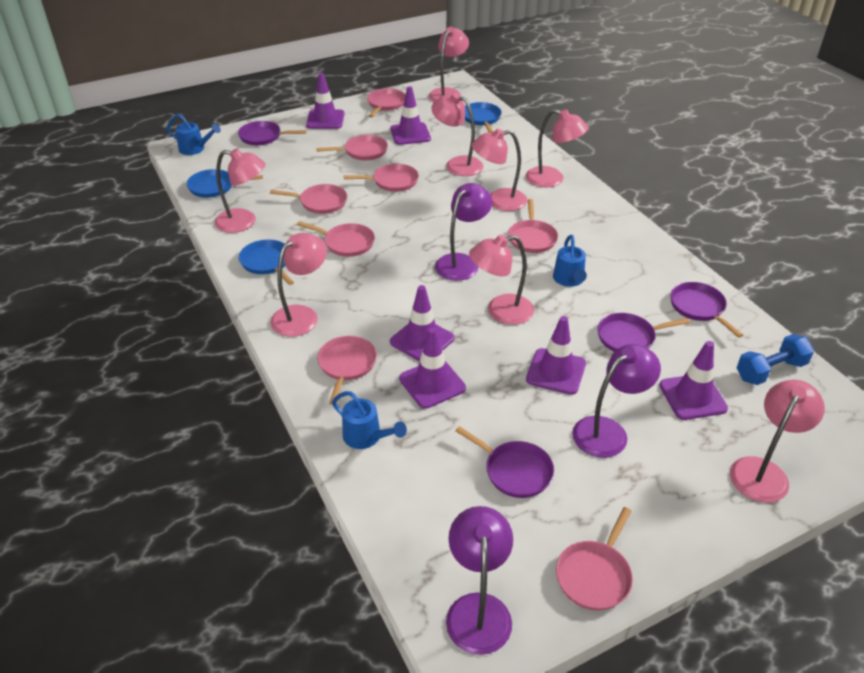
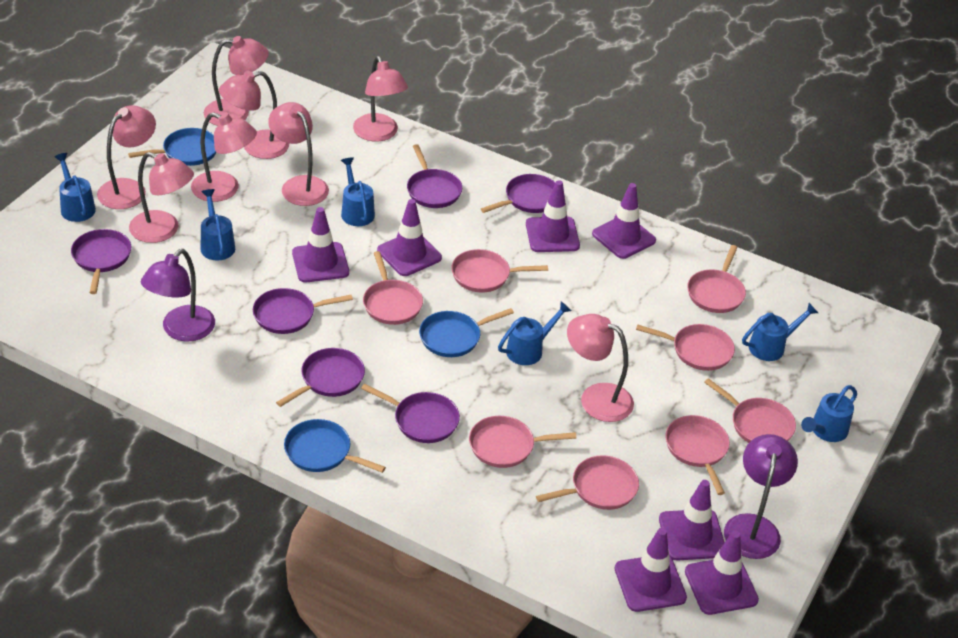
blue dumbbell: 1 -> 0
blue watering can: 3 -> 6
purple lamp: 3 -> 2
purple pan: 4 -> 6
purple traffic cone: 6 -> 7

